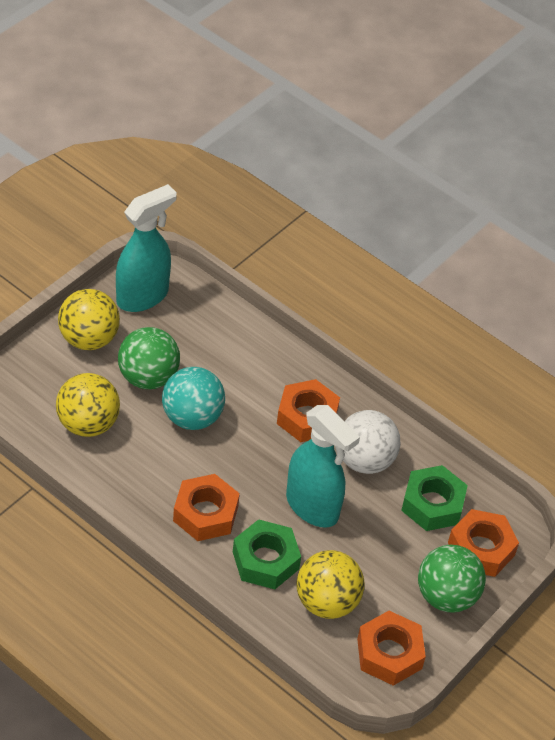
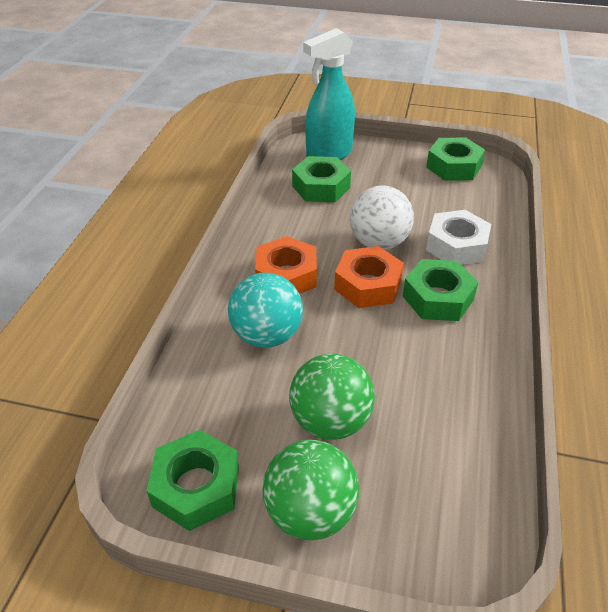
green nut: 2 -> 4
orange nut: 4 -> 2
turquoise spray bottle: 2 -> 1
white nut: 0 -> 1
yellow ball: 3 -> 0

